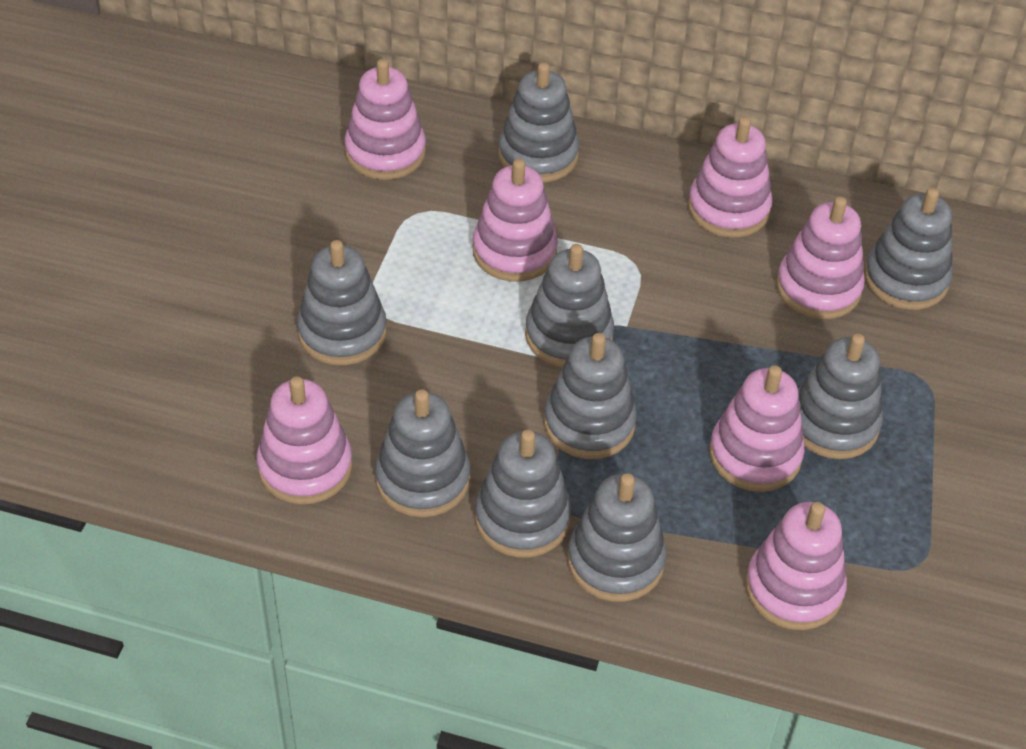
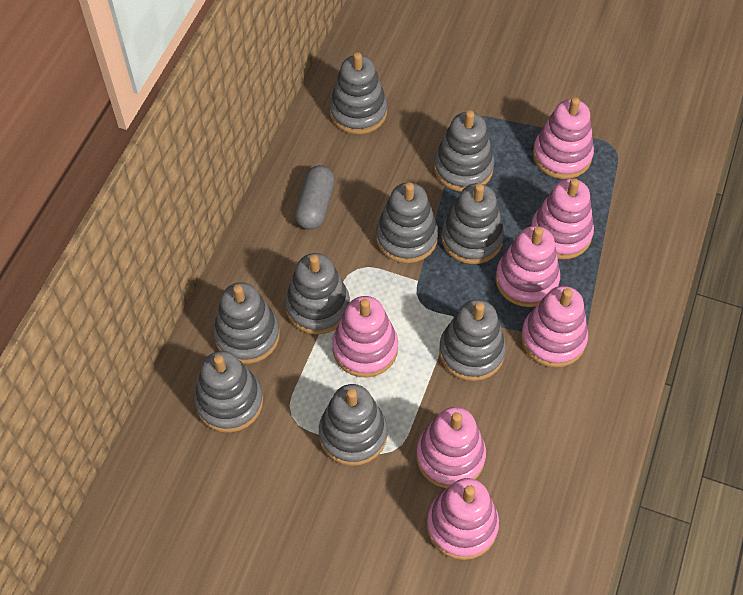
grey capsule: 0 -> 1

